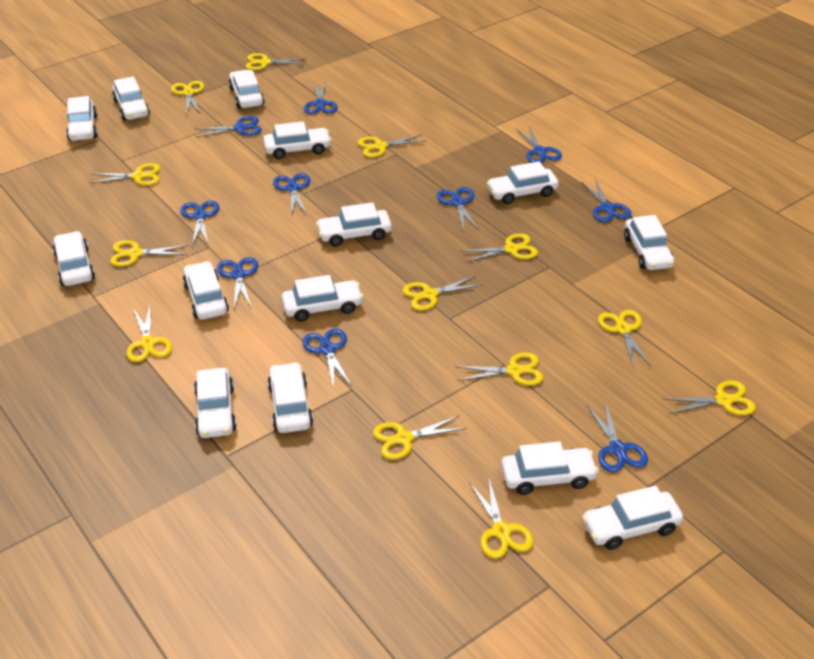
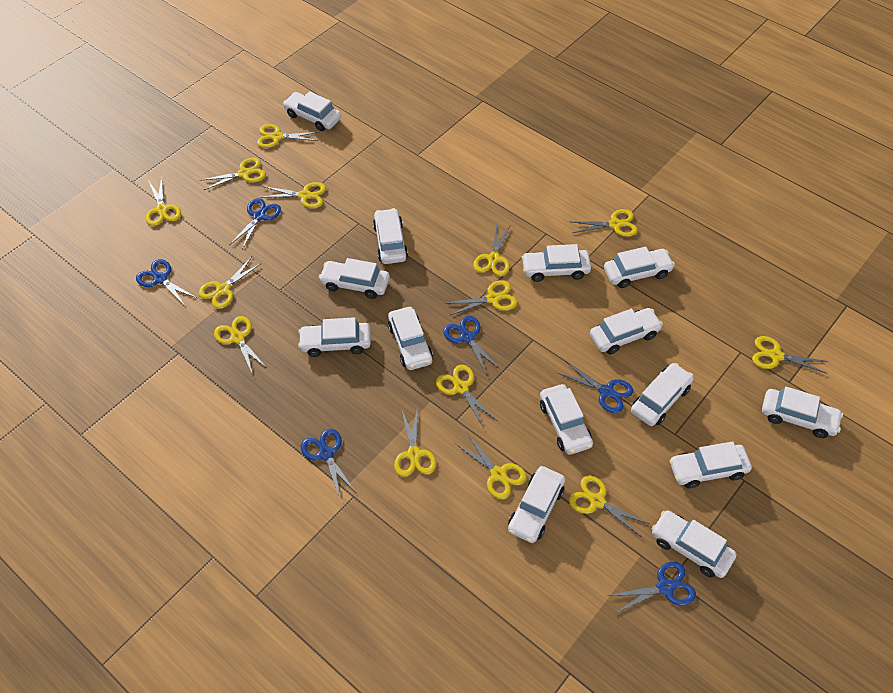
blue scissors: 10 -> 6
yellow scissors: 13 -> 14

